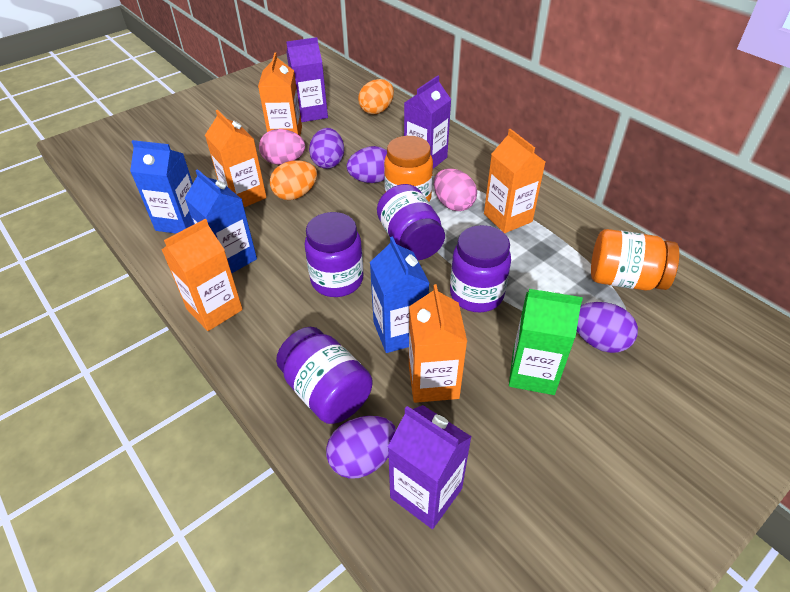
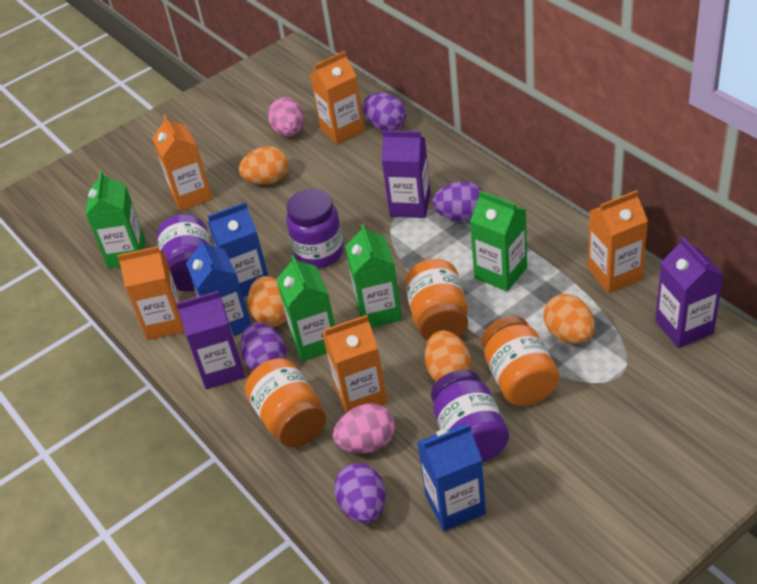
green carton: 1 -> 4
orange egg: 2 -> 4
orange jar: 2 -> 3
purple jar: 4 -> 3

